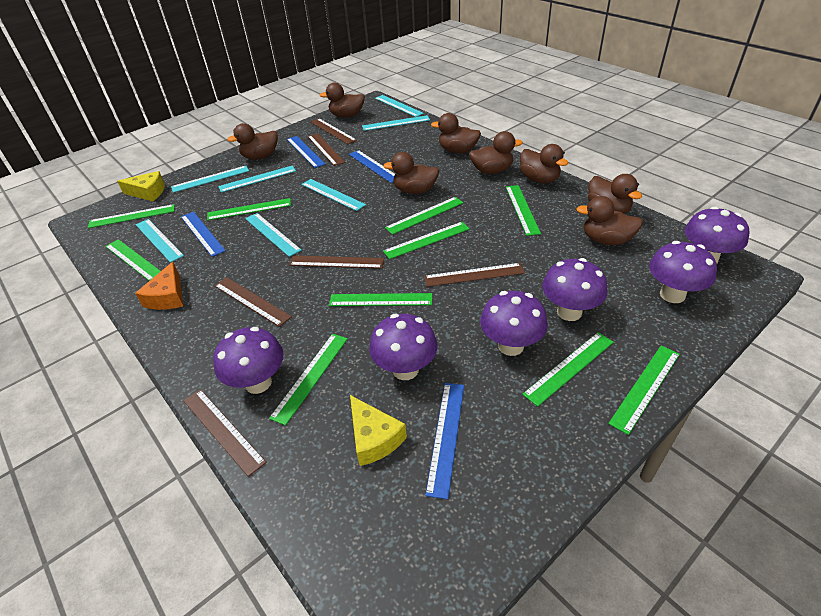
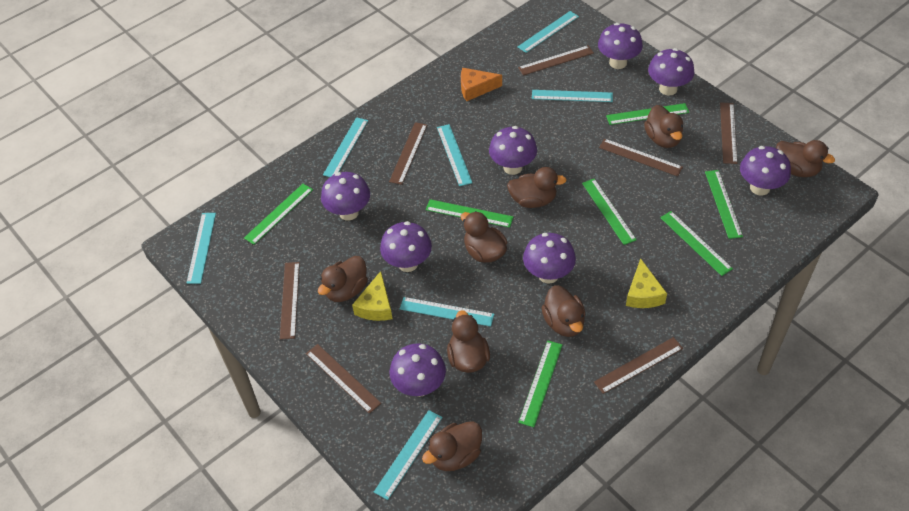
blue ruler: 4 -> 0
brown ruler: 6 -> 7
green ruler: 10 -> 7
purple mushroom: 6 -> 8

